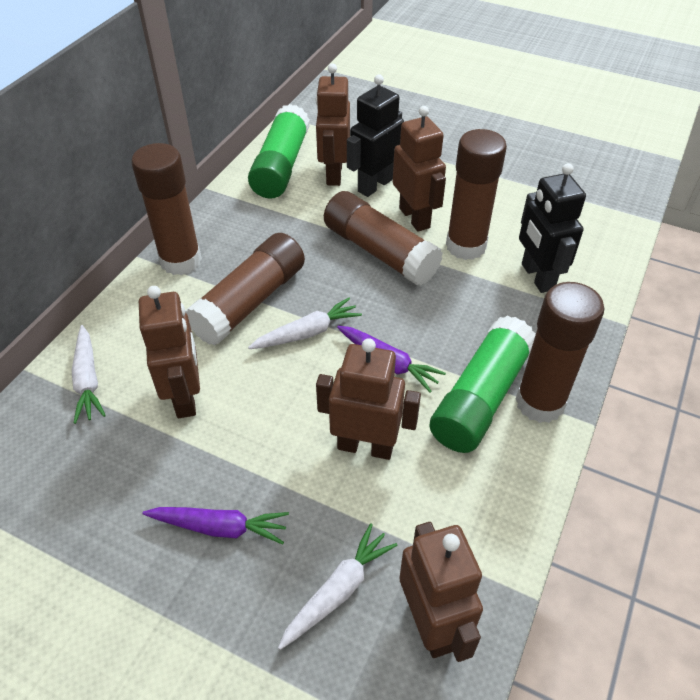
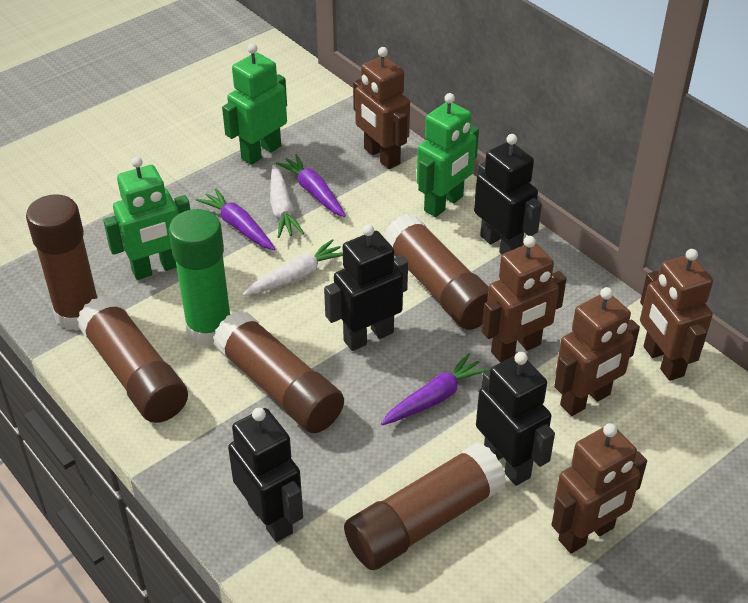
black robot: 2 -> 4
green glue stick: 2 -> 1
green robot: 0 -> 3
purple carrot: 2 -> 3
white carrot: 3 -> 2

